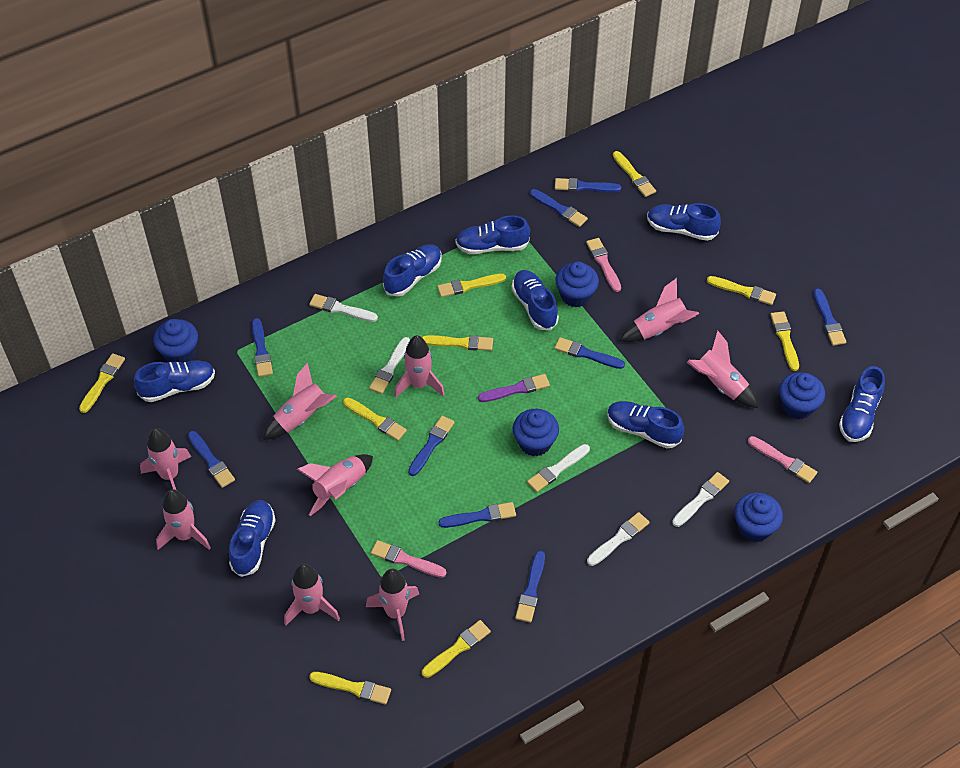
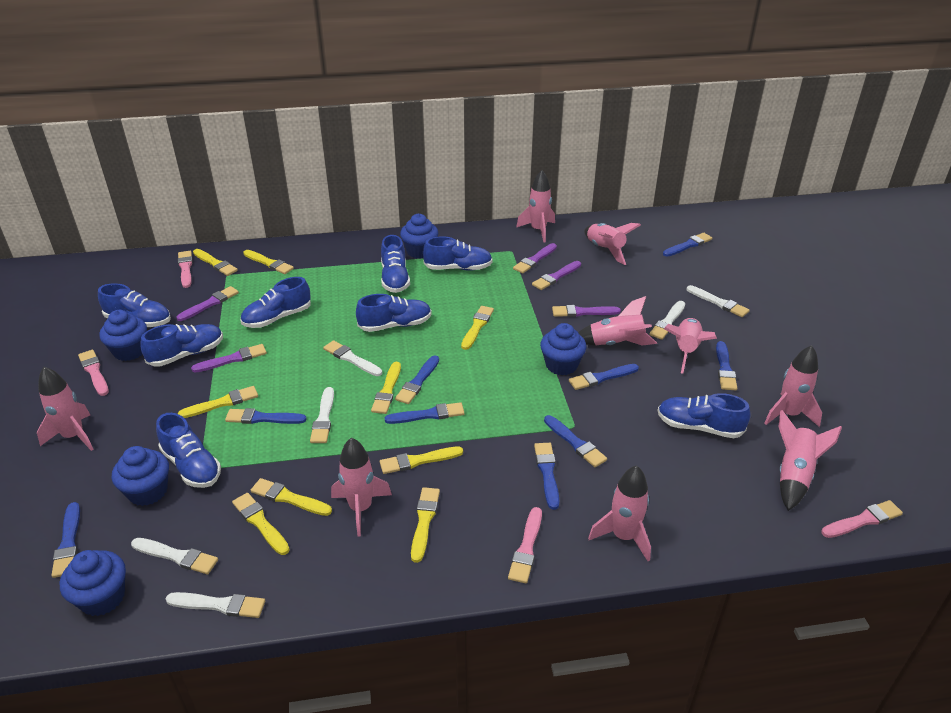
pink brush: 3 -> 4
purple brush: 1 -> 5
white brush: 5 -> 6

